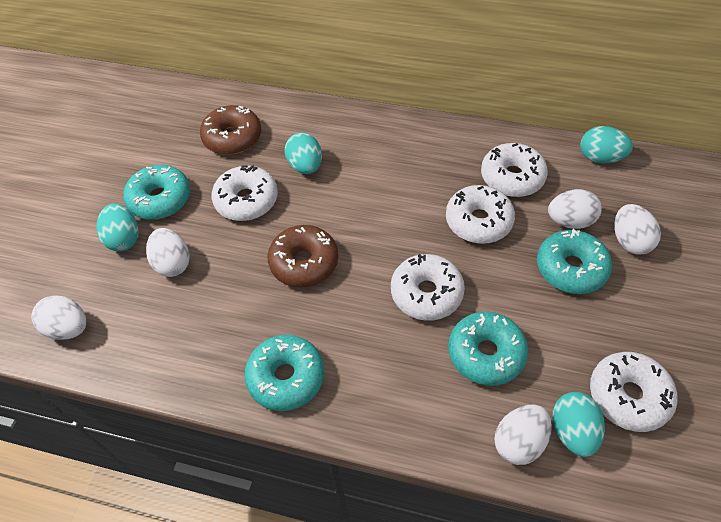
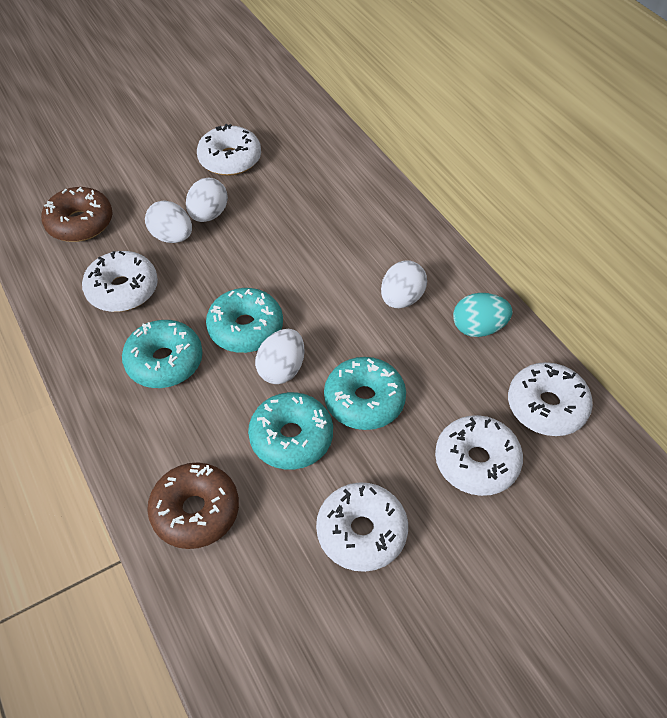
turquoise egg: 4 -> 1
white egg: 5 -> 4

